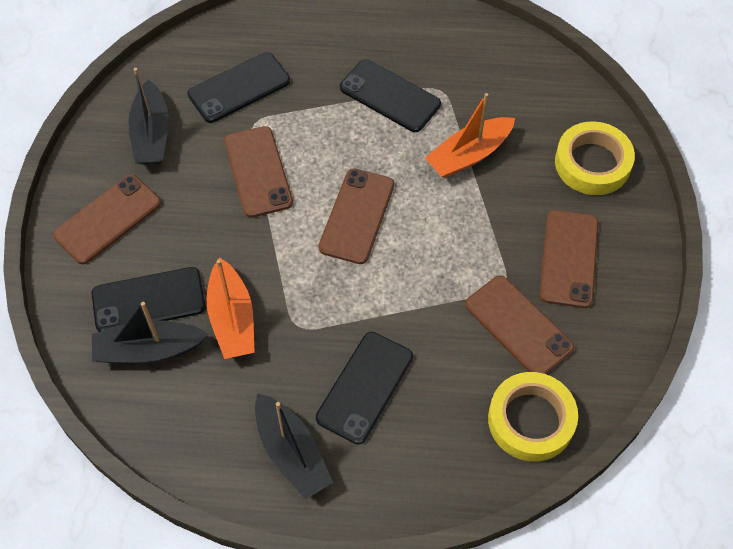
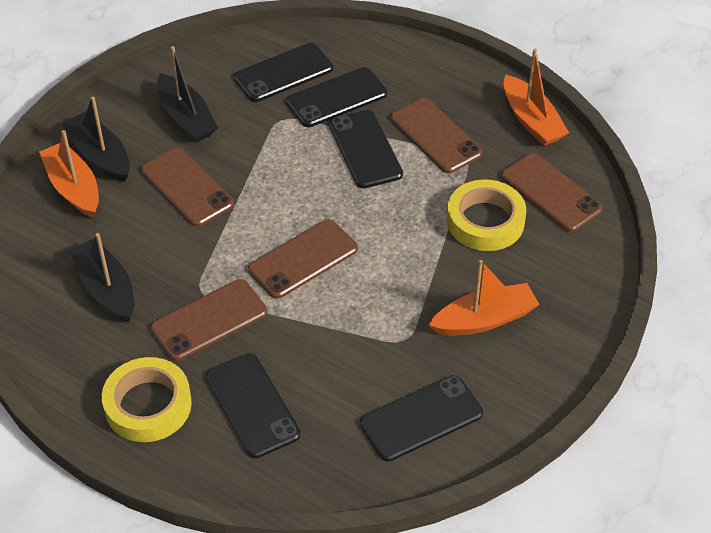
black phone: 4 -> 5
orange boat: 2 -> 3

